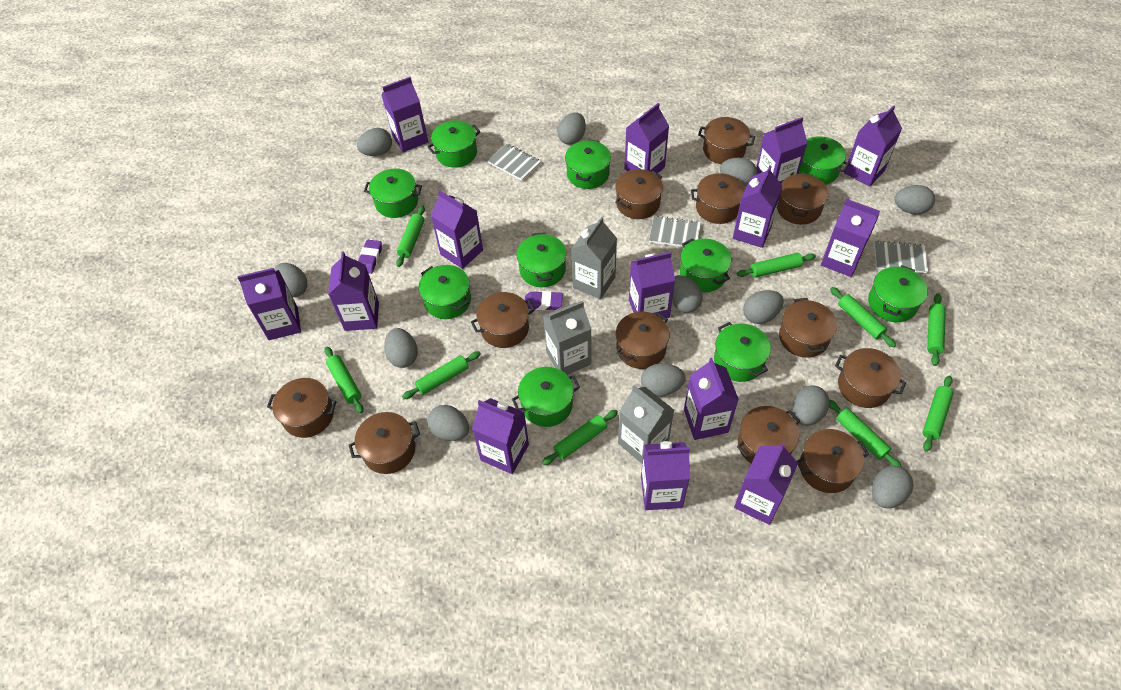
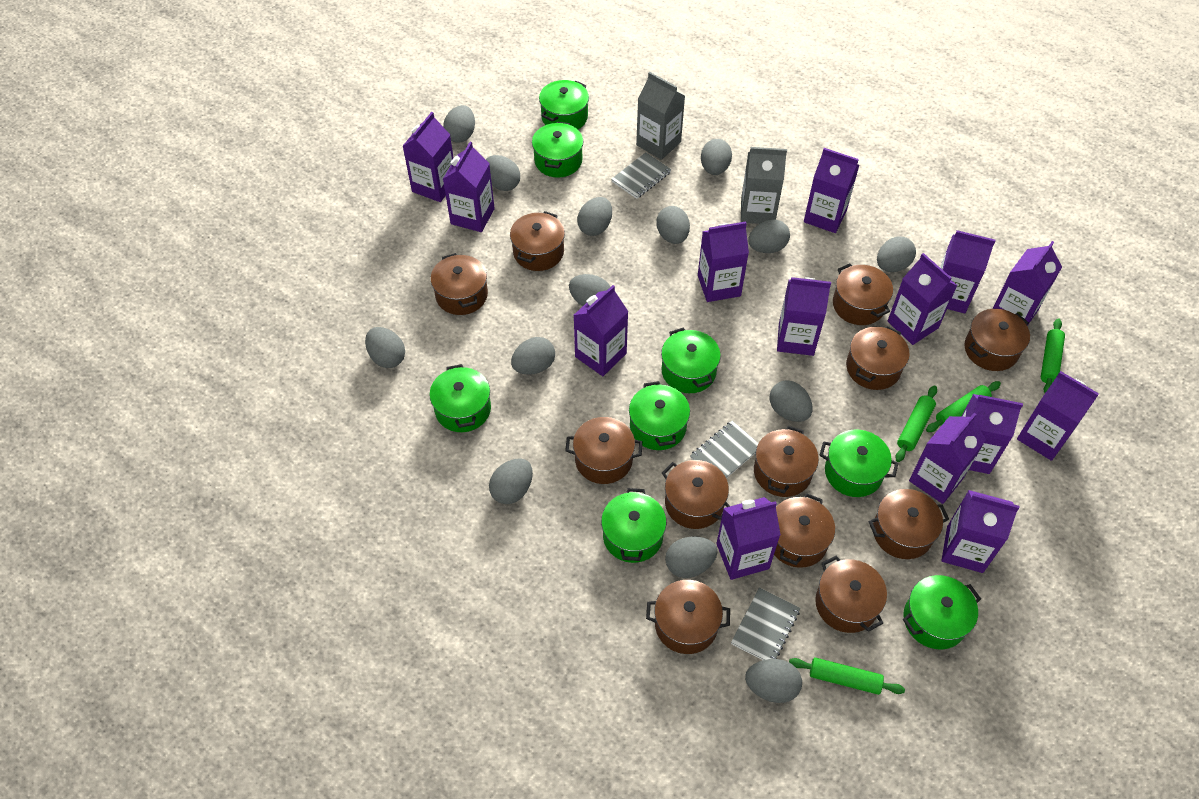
green pot: 10 -> 8
green rolling pin: 9 -> 4
grey carton: 3 -> 2
grey egg: 12 -> 14
purple eraser: 2 -> 0

